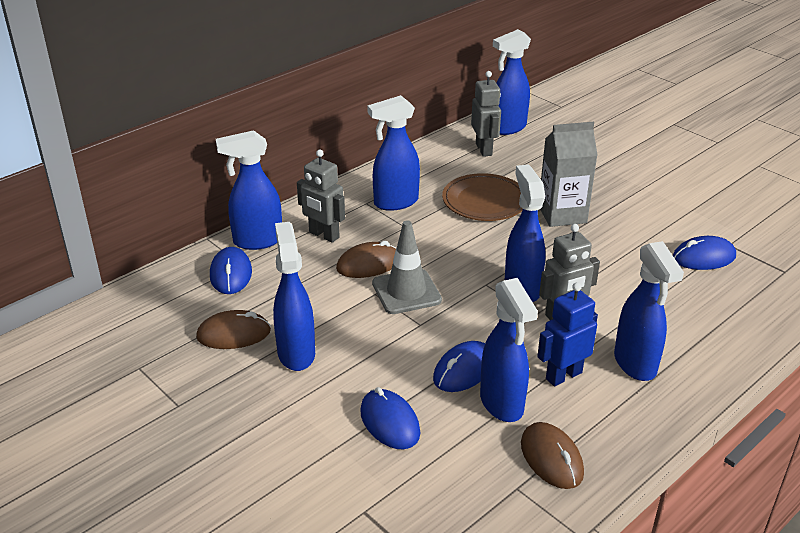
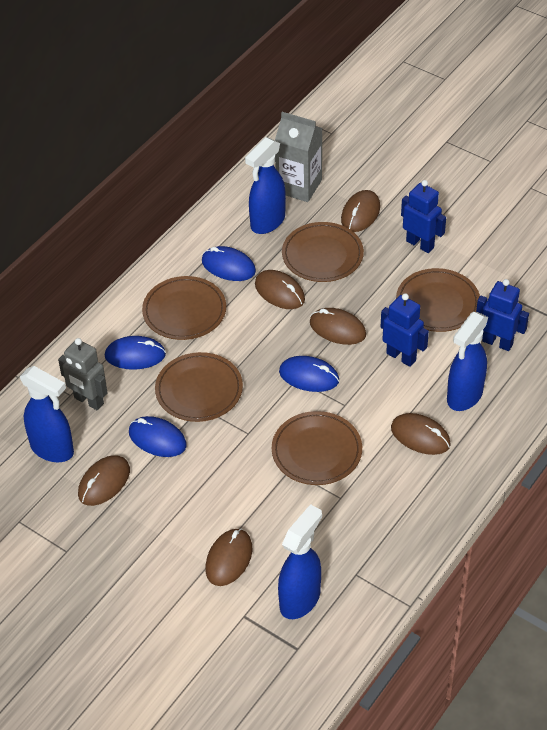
blue robot: 1 -> 3
blue spray bottle: 7 -> 4
brown mouse: 3 -> 6
brown plate: 1 -> 5
grey robot: 3 -> 1
grey traffic cone: 1 -> 0

